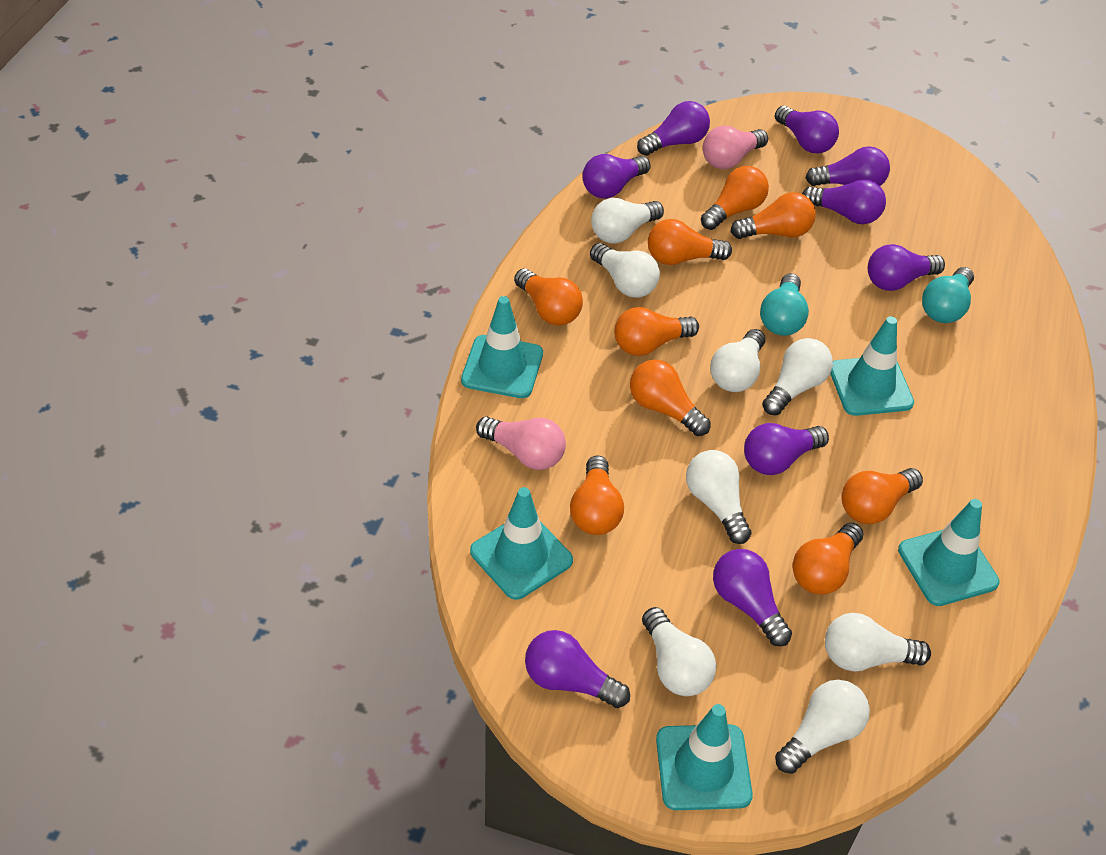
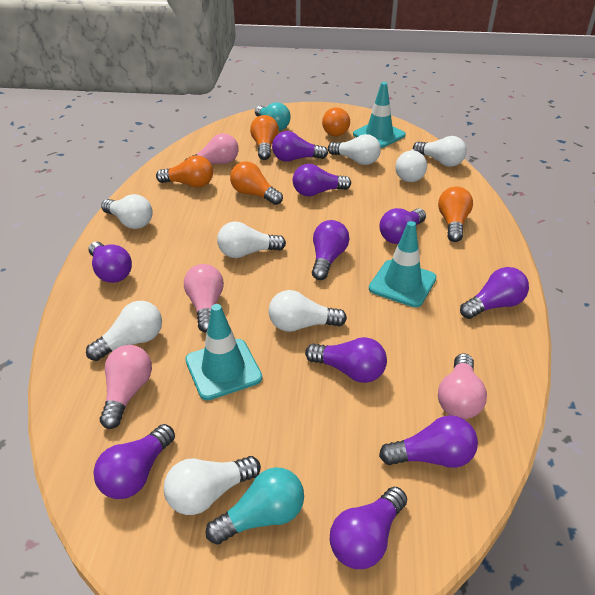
orange light bulb: 9 -> 5
pink light bulb: 2 -> 4
purple light bulb: 9 -> 10
turquoise traffic cone: 5 -> 3

